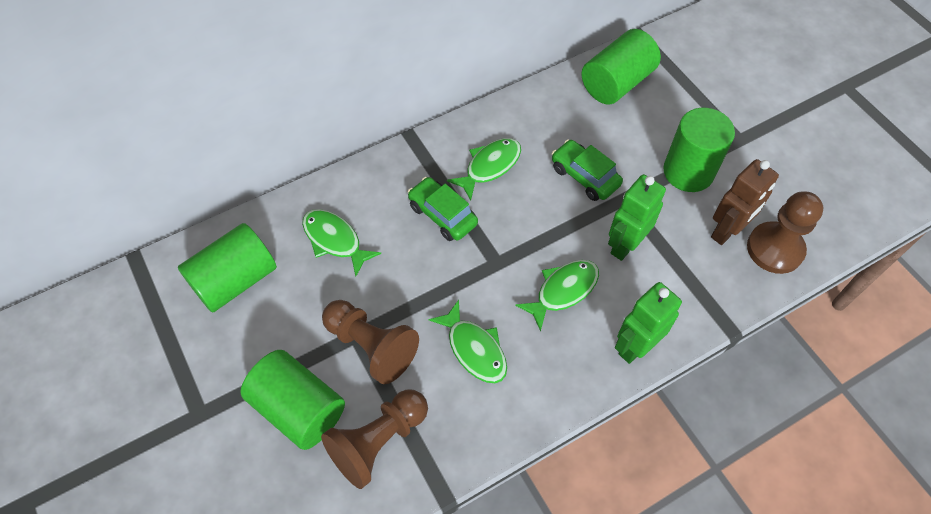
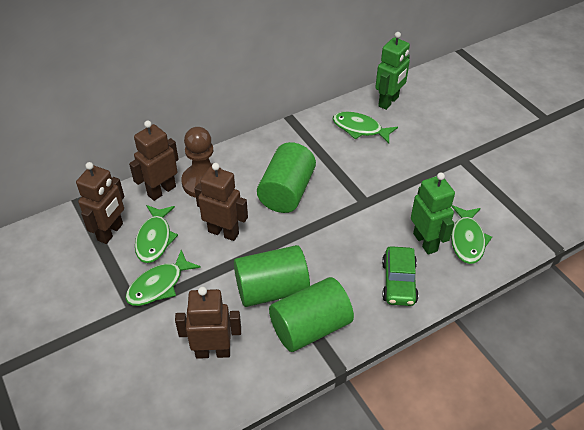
brown pawn: 3 -> 1
brown robot: 1 -> 4
green car: 2 -> 1
green cylinder: 4 -> 3

